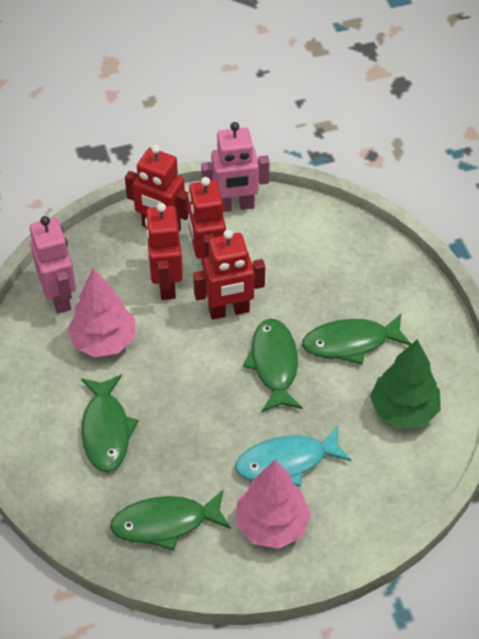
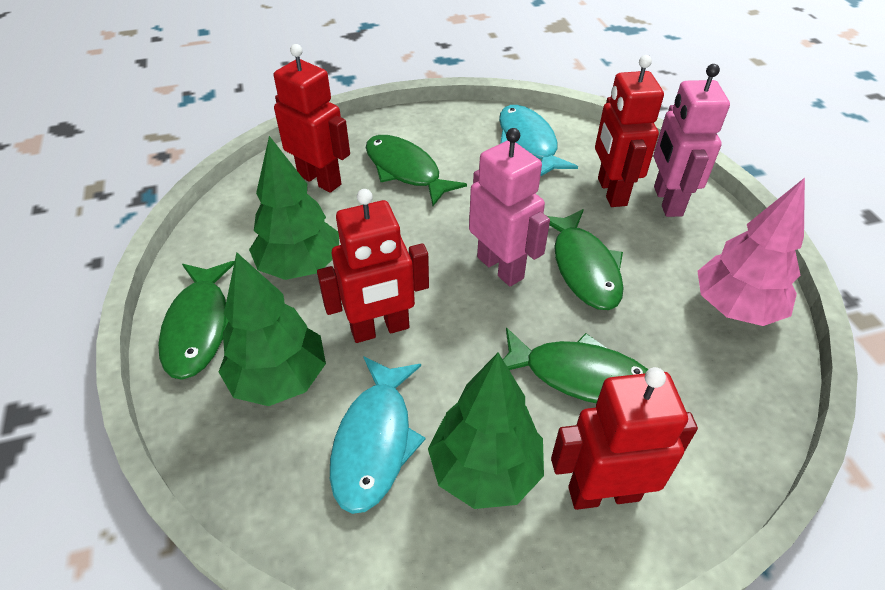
green tree: 1 -> 3
pink tree: 2 -> 1
turquoise fish: 1 -> 2

